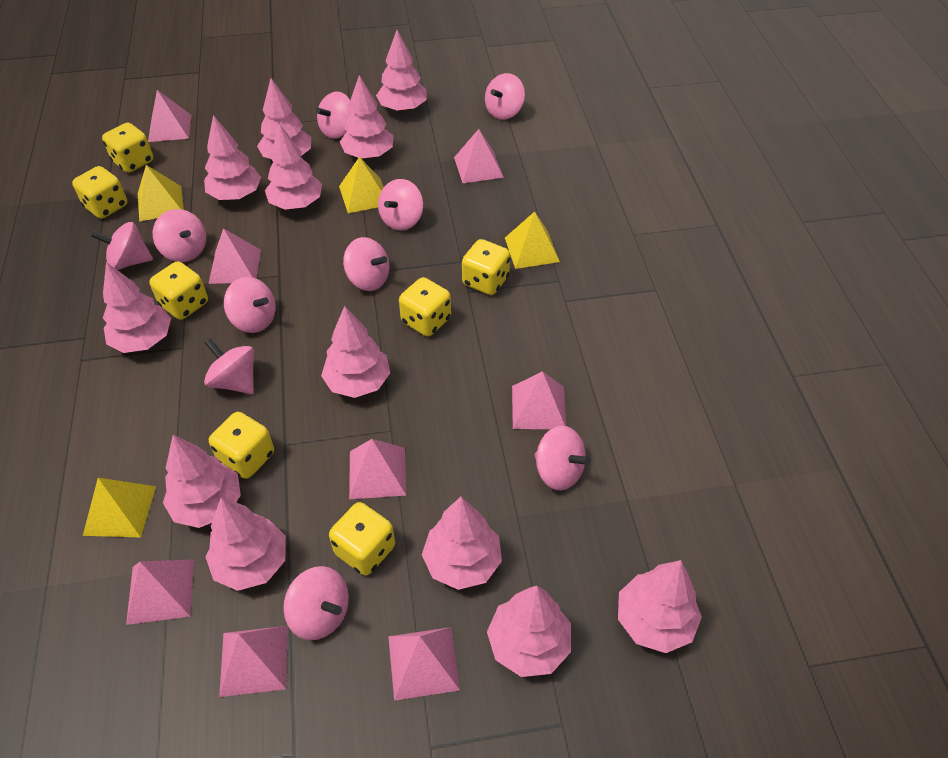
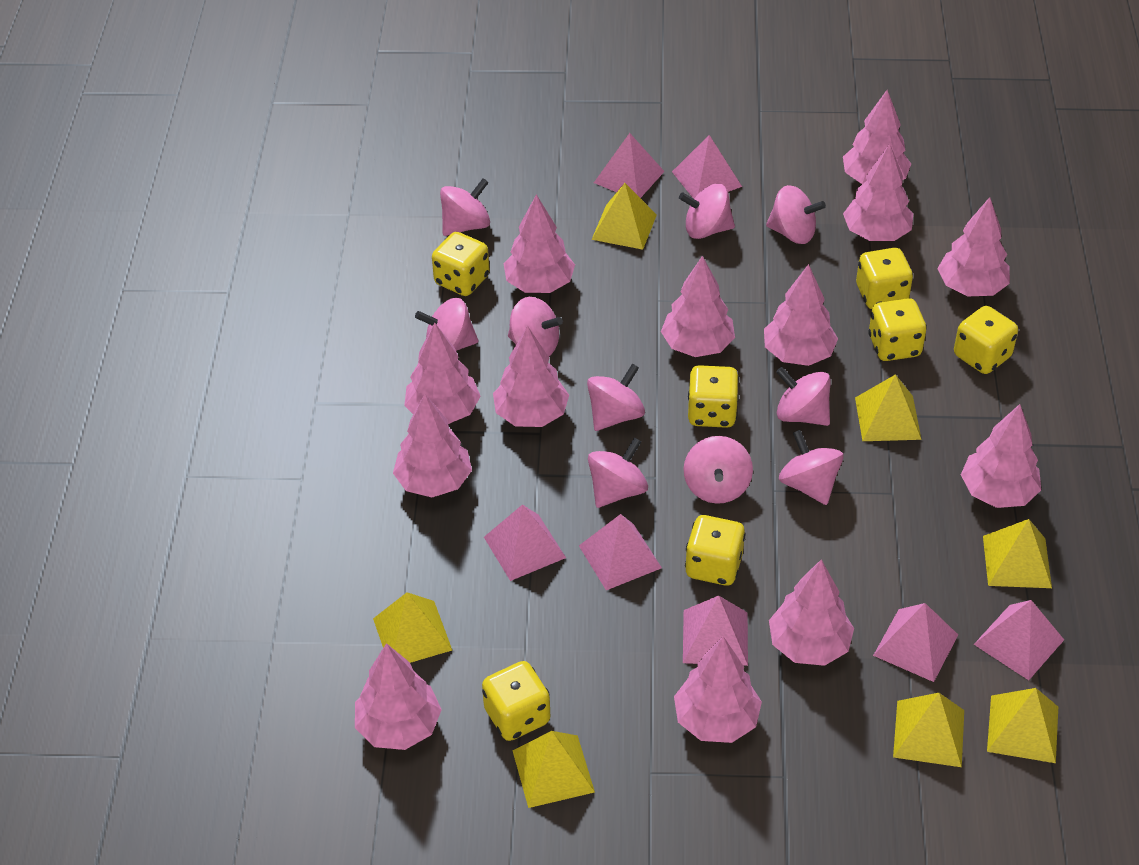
pink pyramid: 8 -> 7
pink tree: 12 -> 13
yellow pyramid: 4 -> 7

